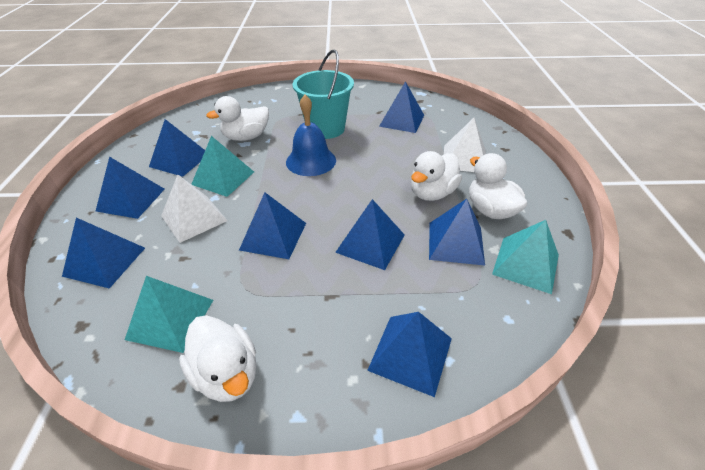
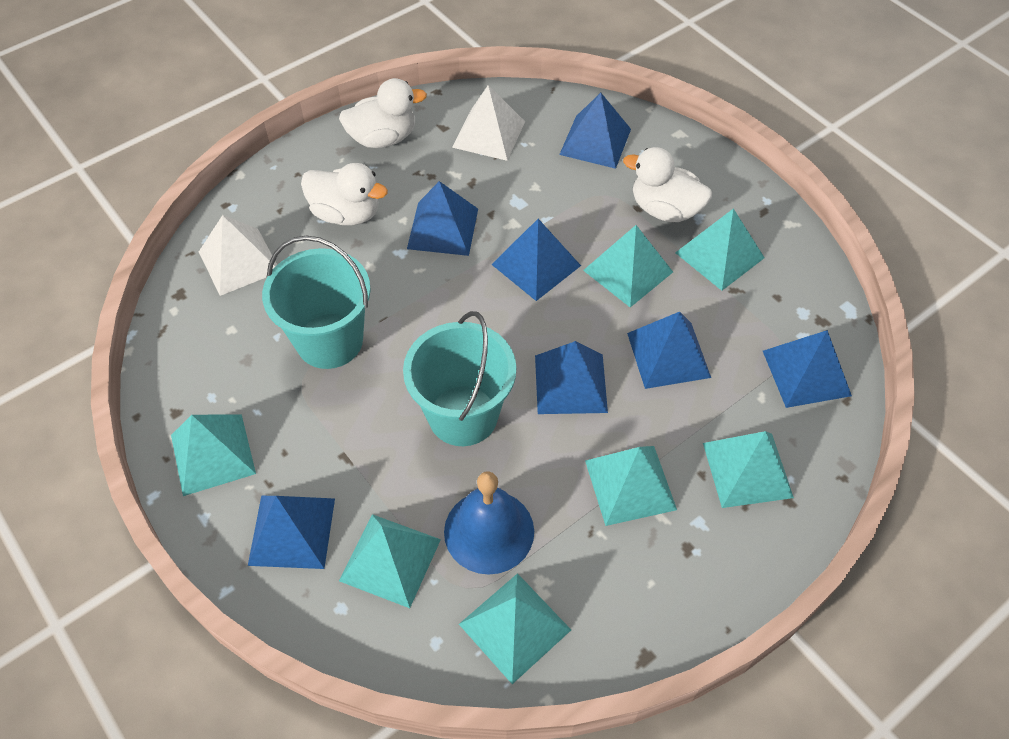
blue pyramid: 8 -> 7
turquoise bucket: 1 -> 2
turquoise pyramid: 3 -> 7
white duck: 4 -> 3

